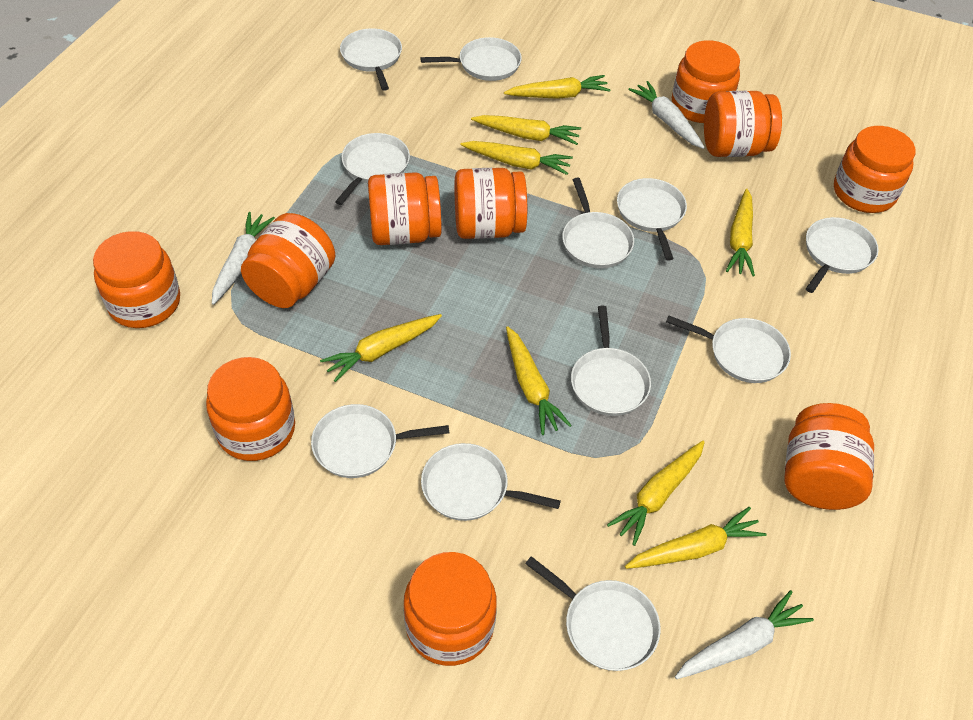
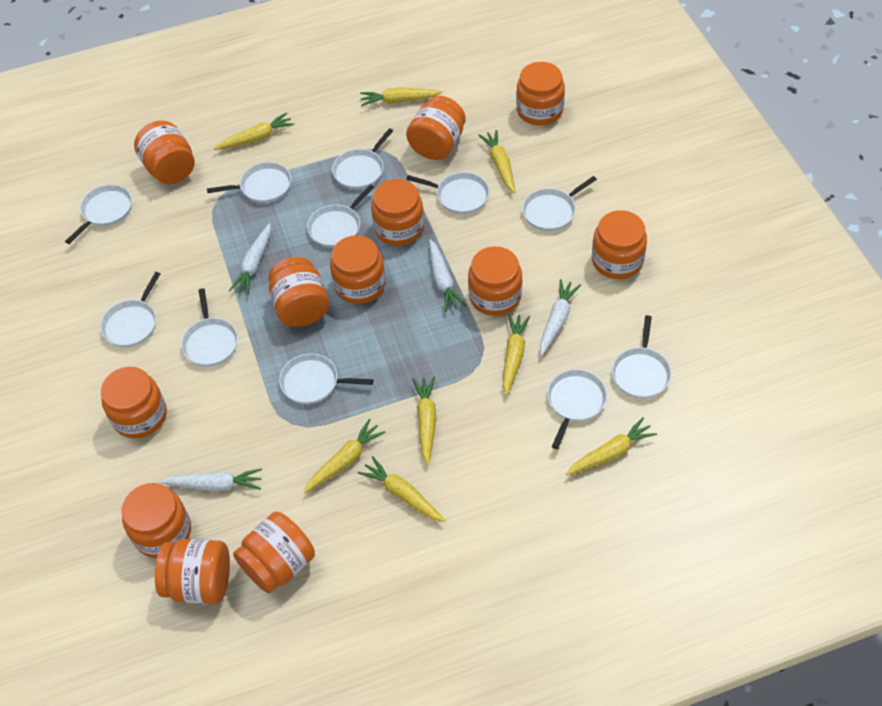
orange jar: 10 -> 12
white carrot: 3 -> 4

